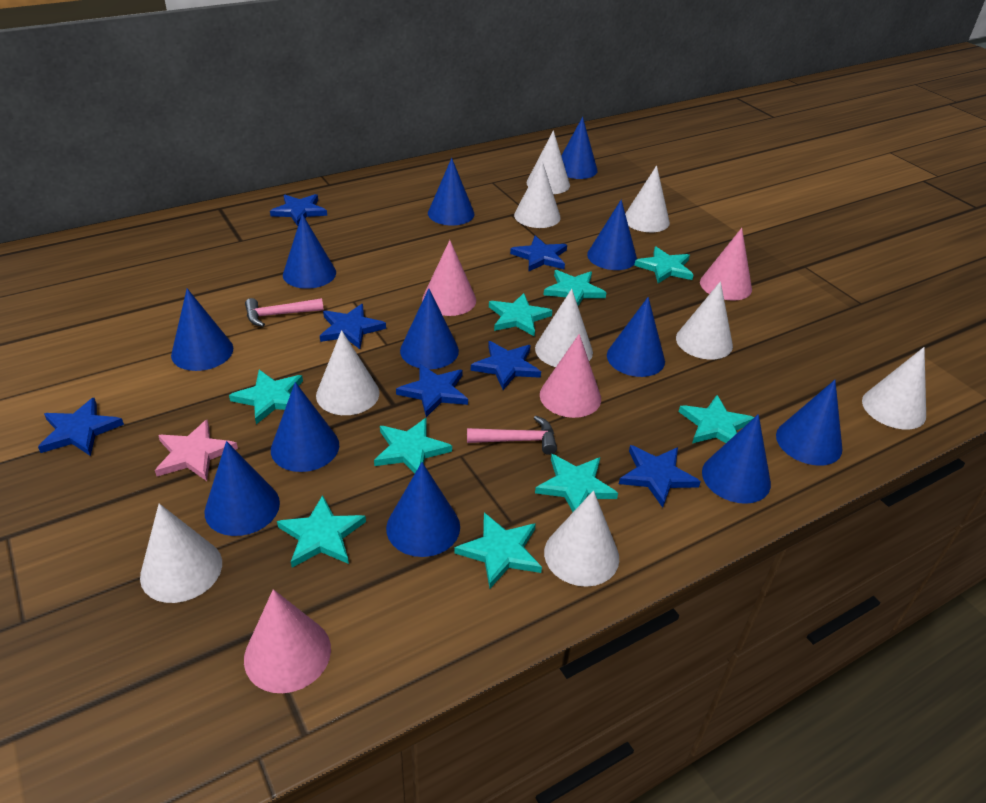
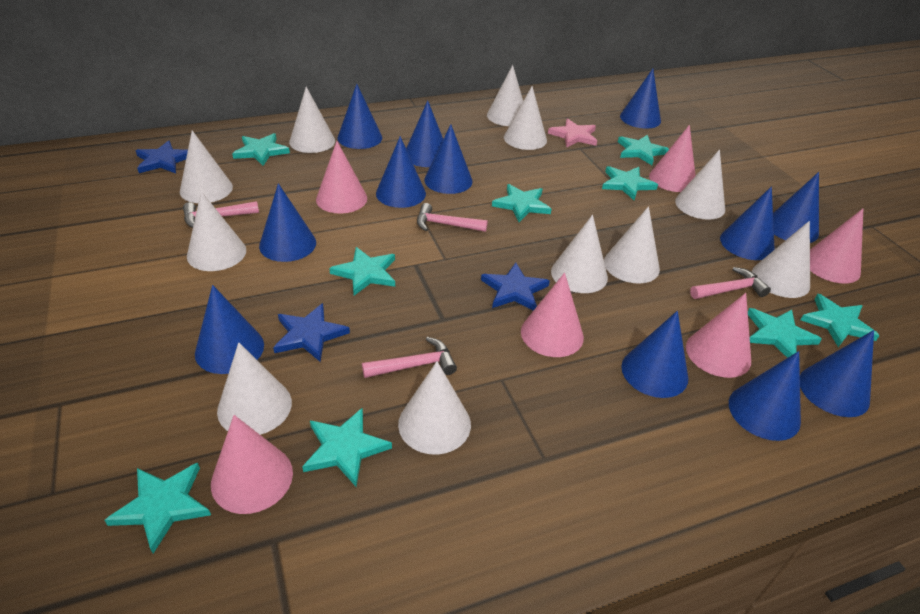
blue star: 7 -> 3
pink cone: 4 -> 6
pink hammer: 2 -> 4
white cone: 9 -> 11

